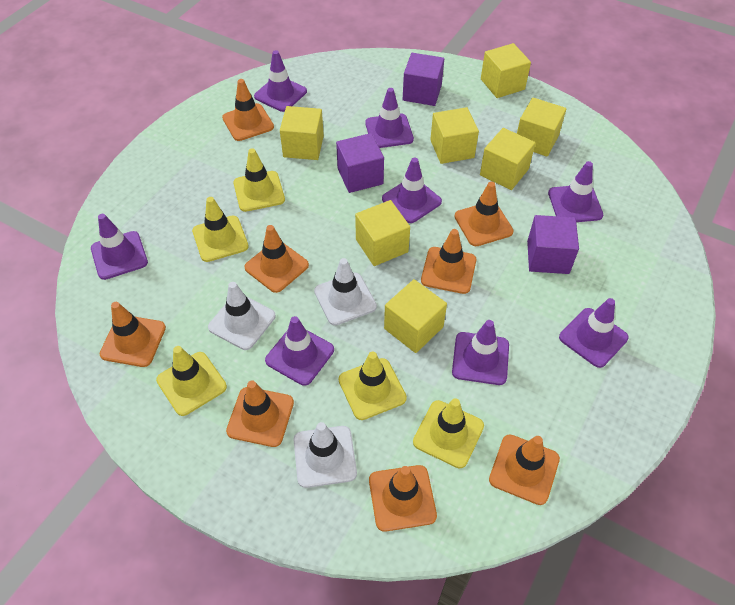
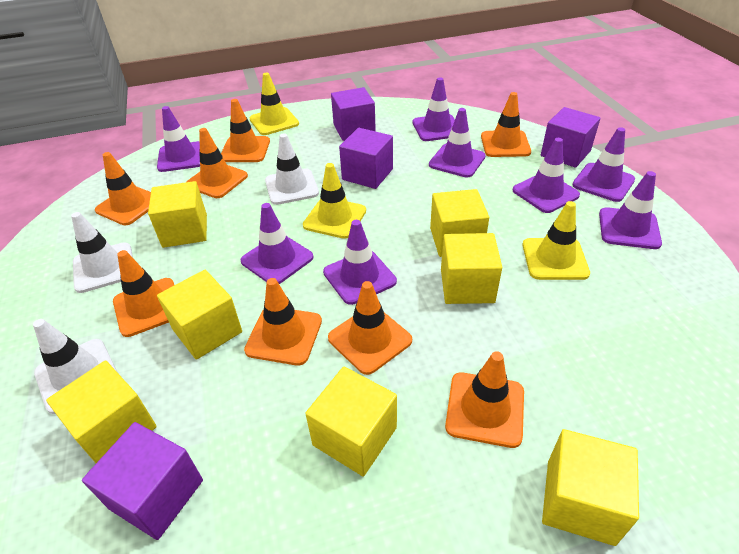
purple cube: 3 -> 4
yellow traffic cone: 5 -> 3

